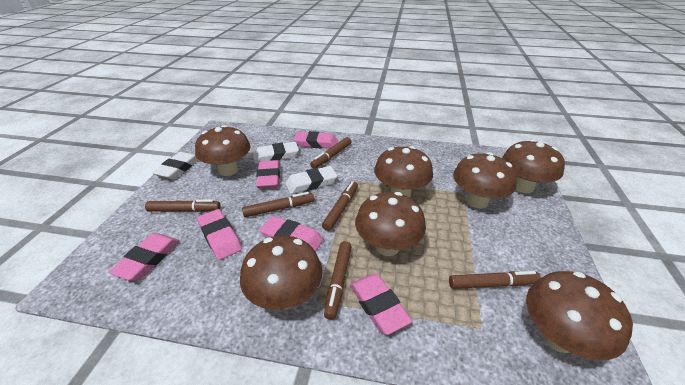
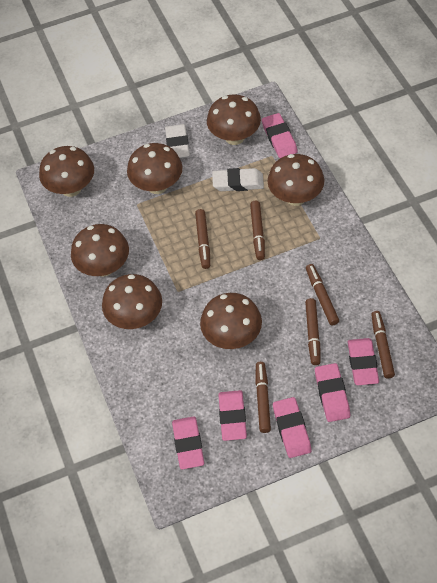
white eraser: 3 -> 2

